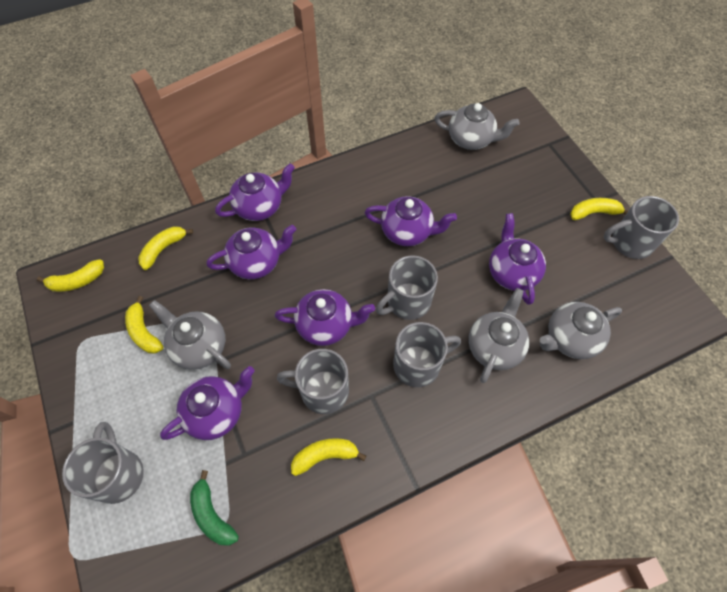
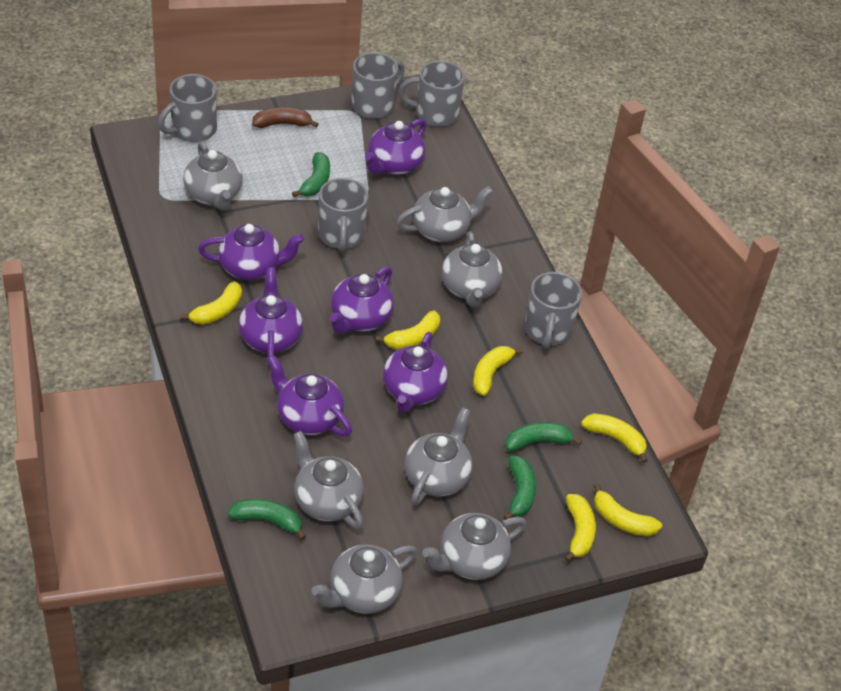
brown banana: 0 -> 1
green banana: 1 -> 4
grey teapot: 4 -> 7
yellow banana: 5 -> 6

